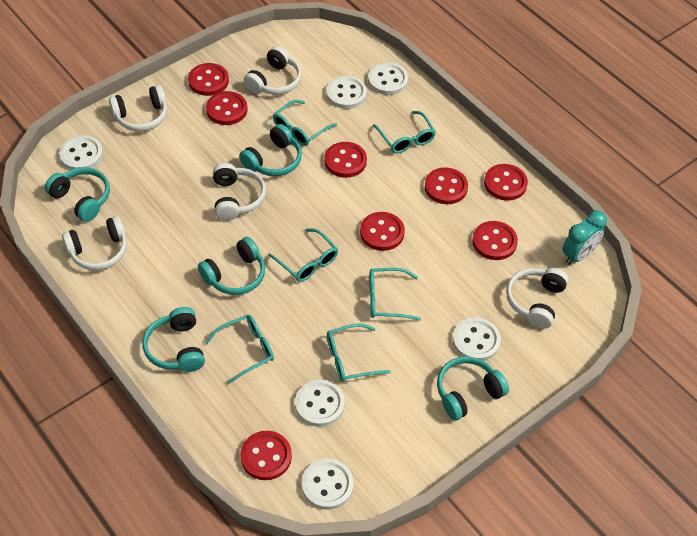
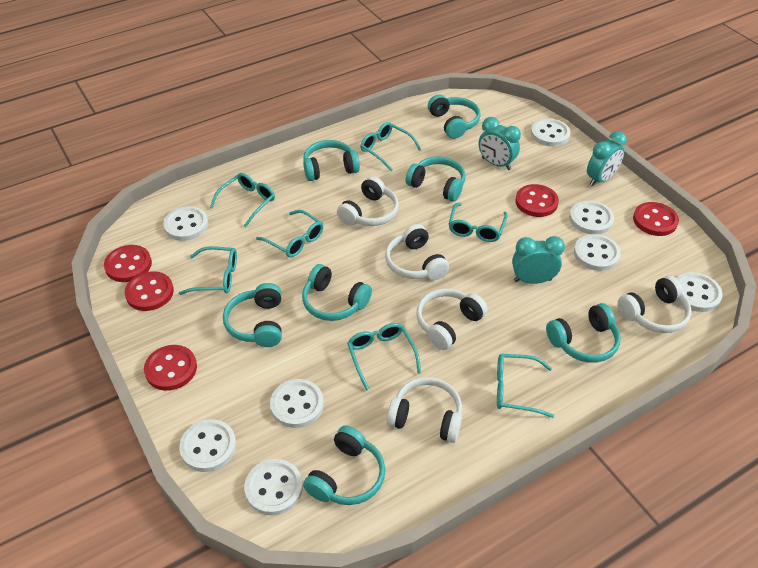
red button: 8 -> 5
turquoise clock: 1 -> 3
turquoise glasses: 6 -> 7
turquoise headphones: 5 -> 7
white button: 6 -> 8

